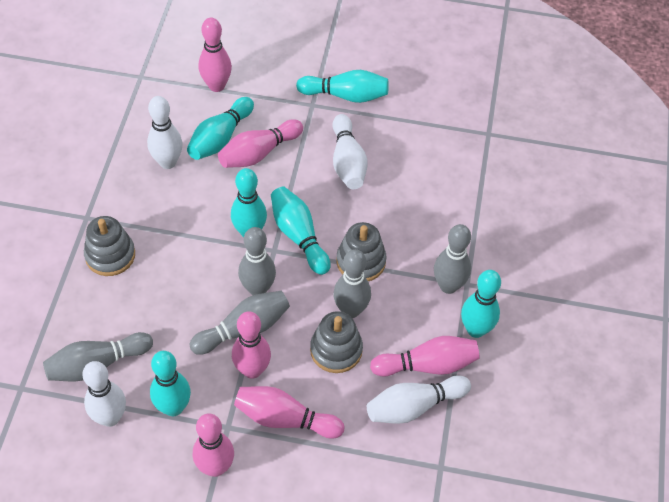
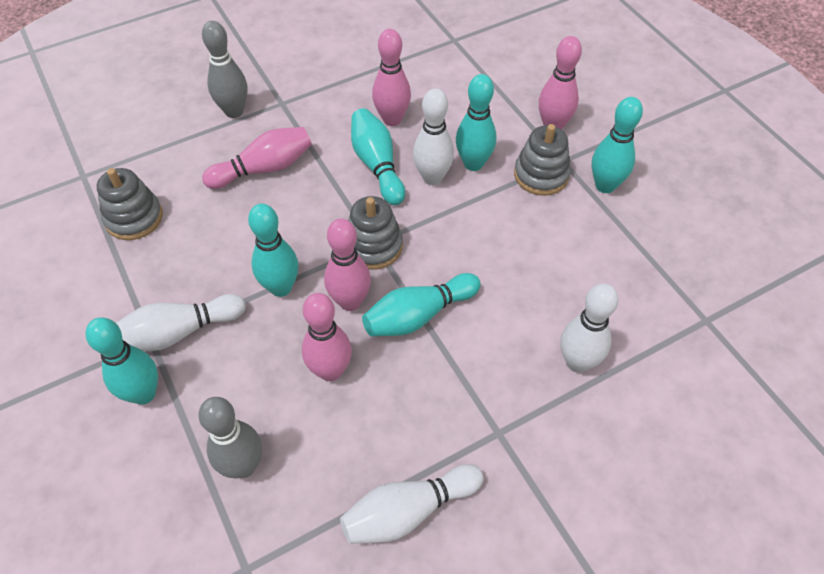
grey bowling pin: 5 -> 2
pink bowling pin: 6 -> 5

